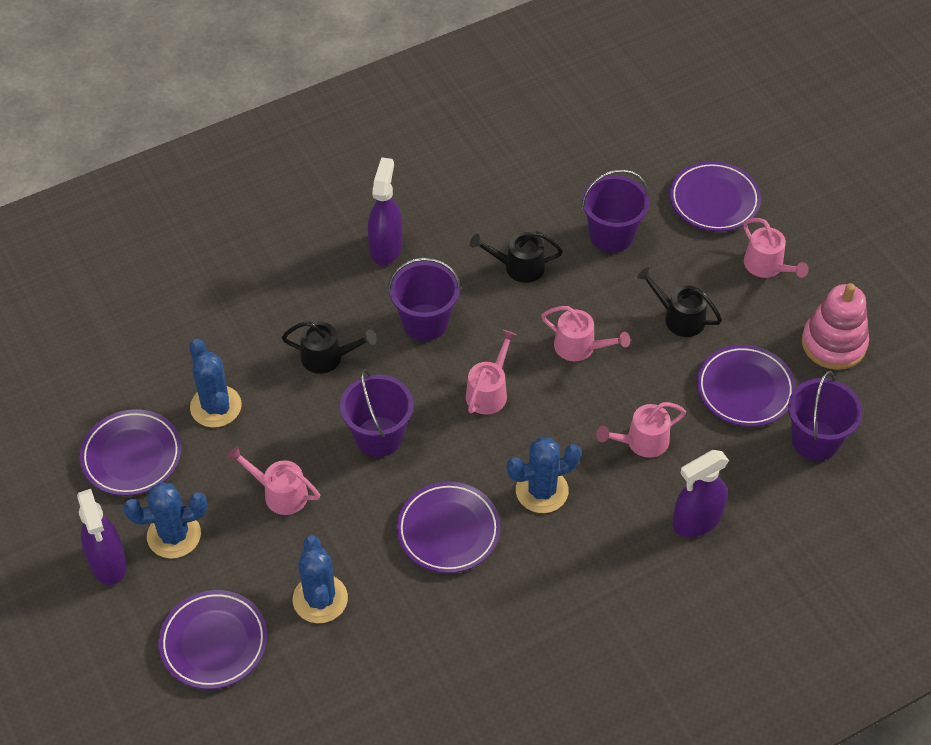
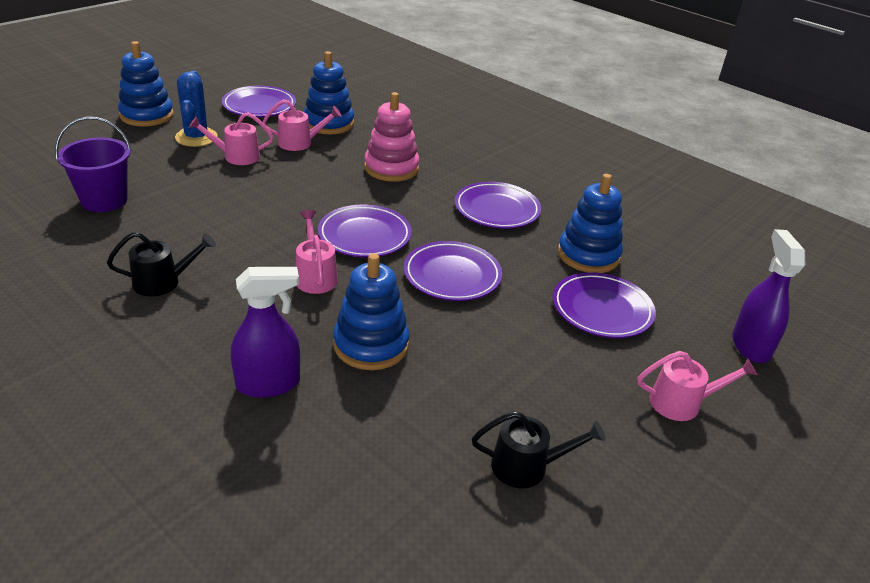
black watering can: 3 -> 2
blue cactus: 4 -> 1
blue stacking toy: 0 -> 4
pink watering can: 5 -> 4
purple bucket: 4 -> 1
purple spray bottle: 3 -> 2

